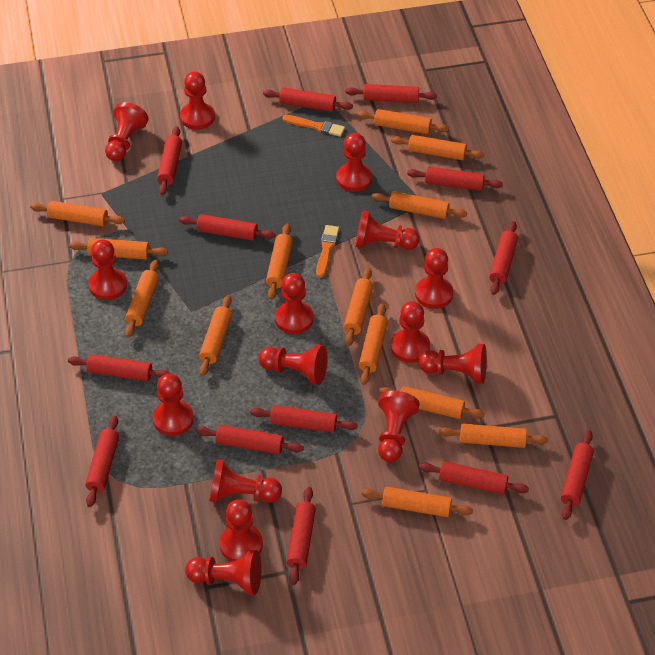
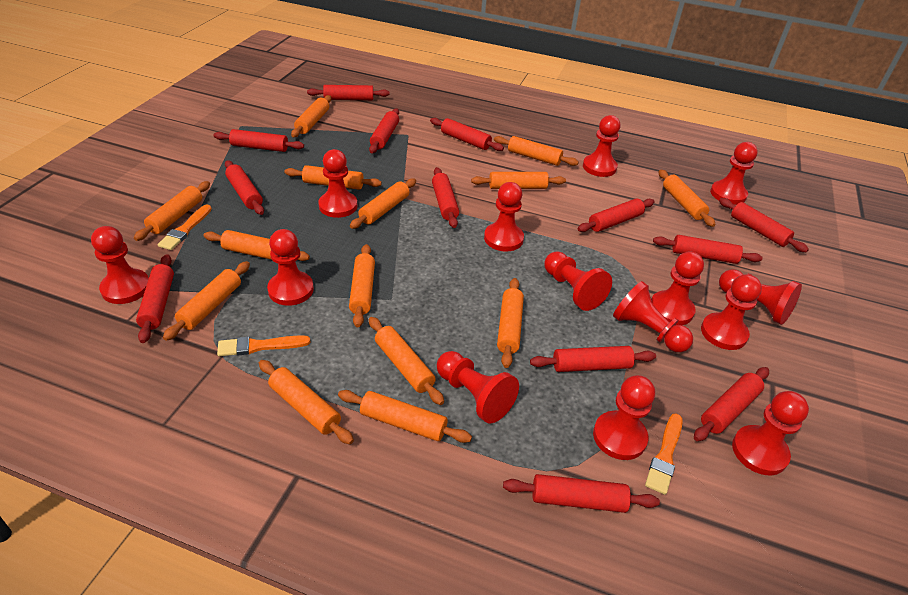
orange brush: 2 -> 3
orange rolling pin: 13 -> 14
red pawn: 15 -> 14

